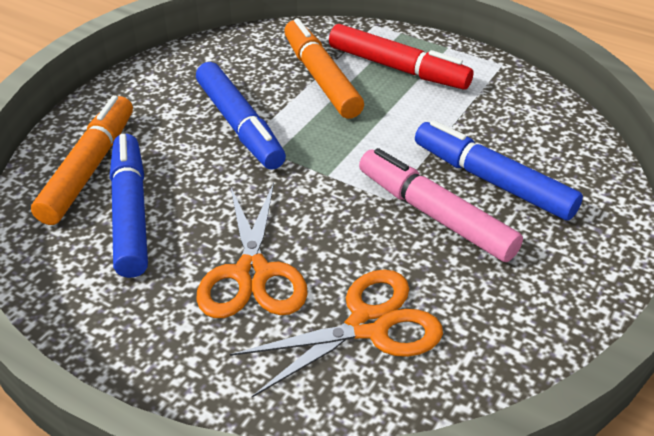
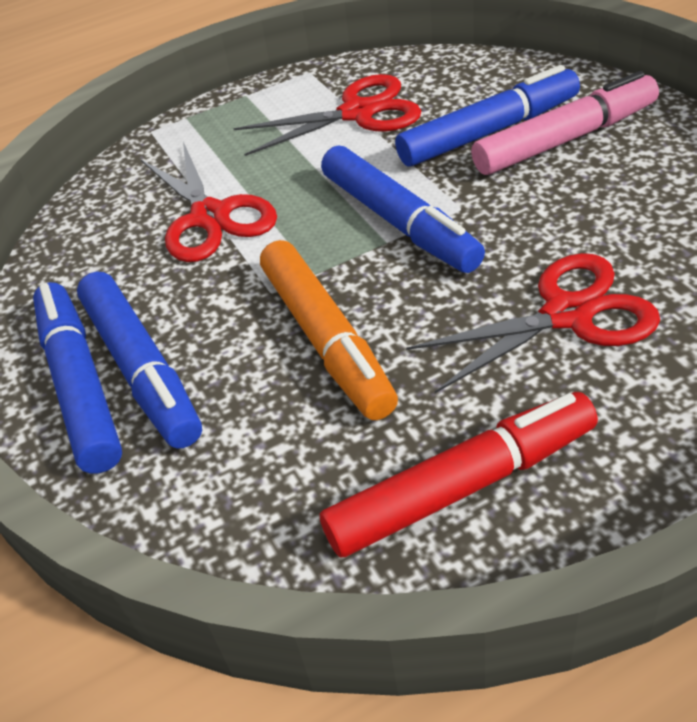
blue marker: 3 -> 4
orange marker: 2 -> 1
orange scissors: 2 -> 0
red scissors: 0 -> 3

